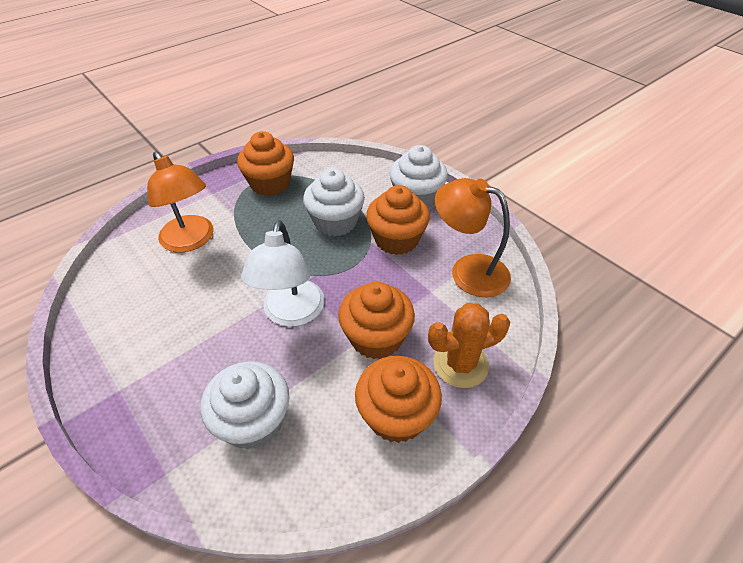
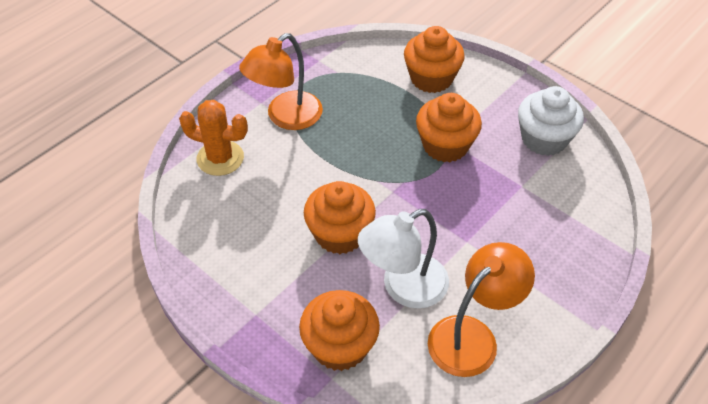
white cupcake: 3 -> 1

